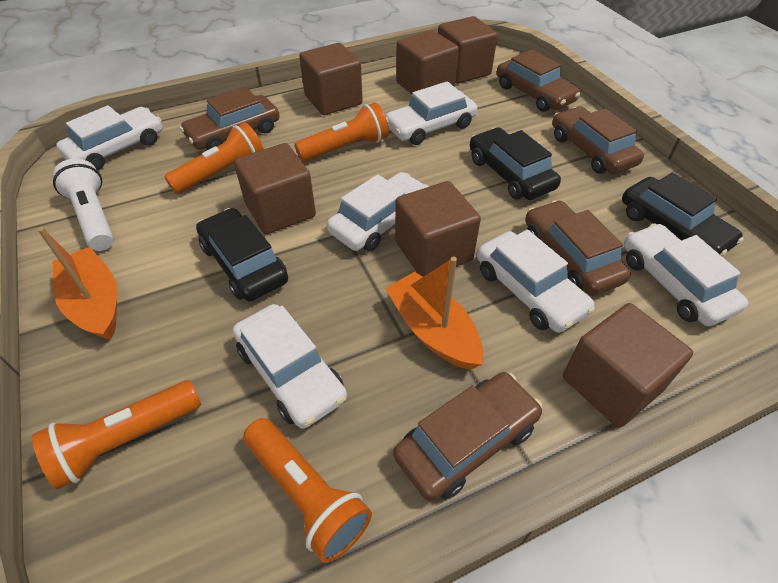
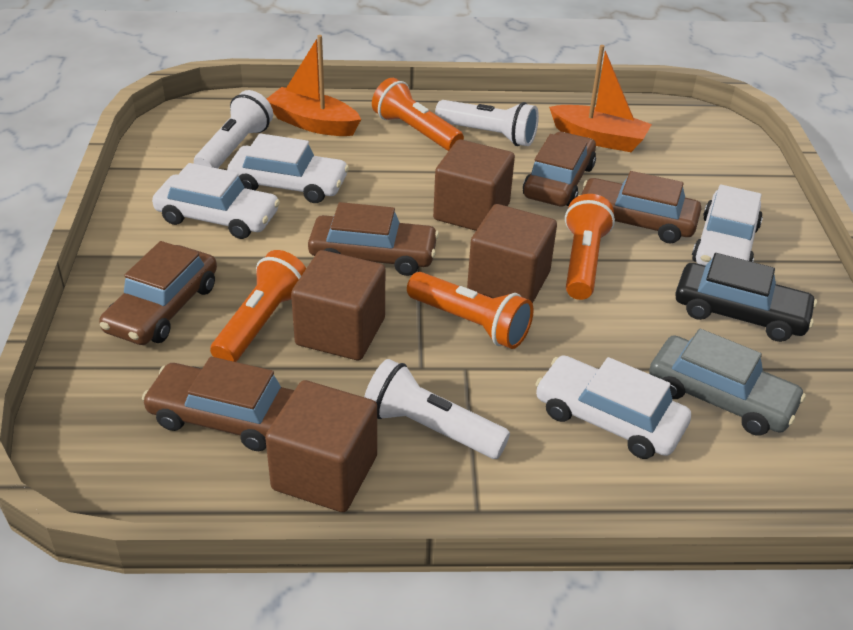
black car: 3 -> 1
brown cube: 6 -> 4
grey car: 0 -> 1
white car: 6 -> 4
white flashlight: 1 -> 3

